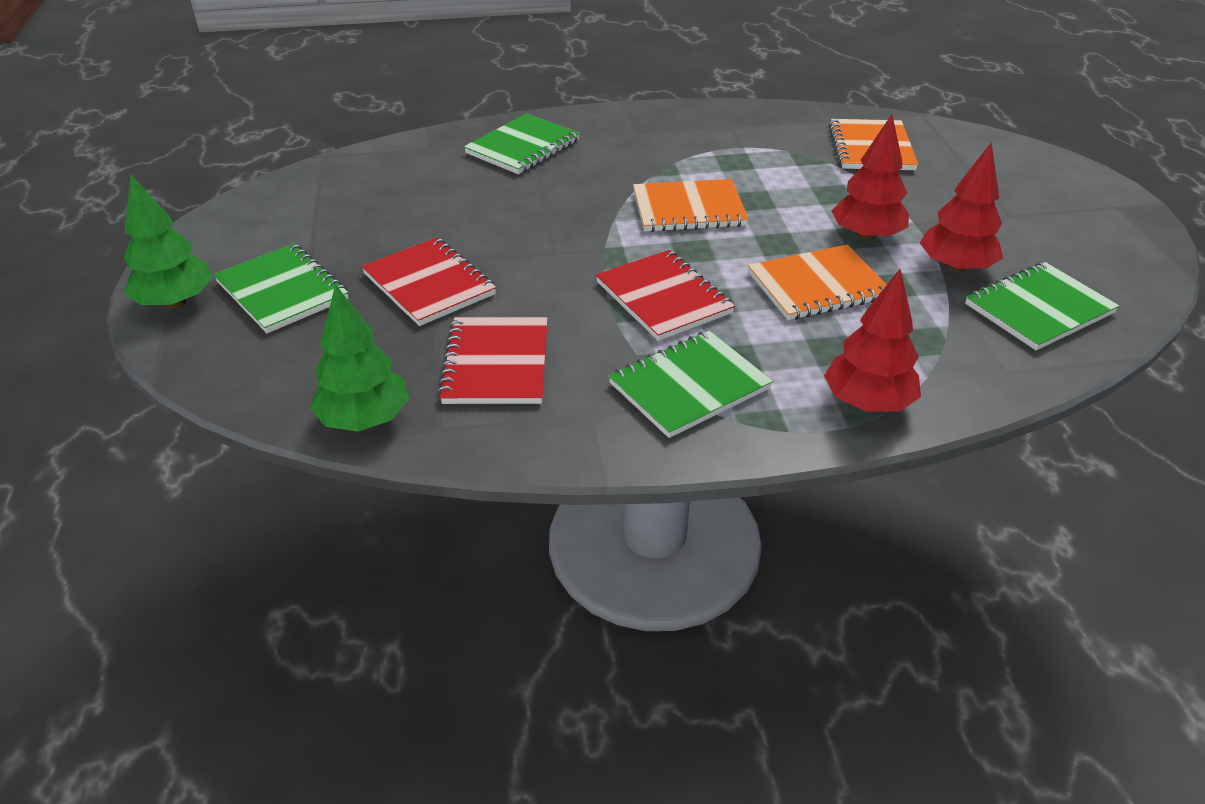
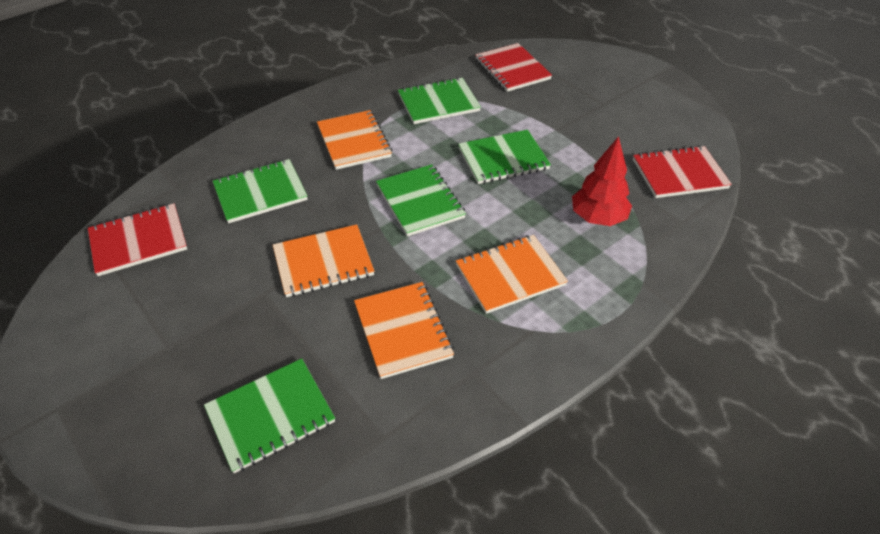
green notebook: 4 -> 5
green tree: 2 -> 0
orange notebook: 3 -> 4
red tree: 3 -> 1

